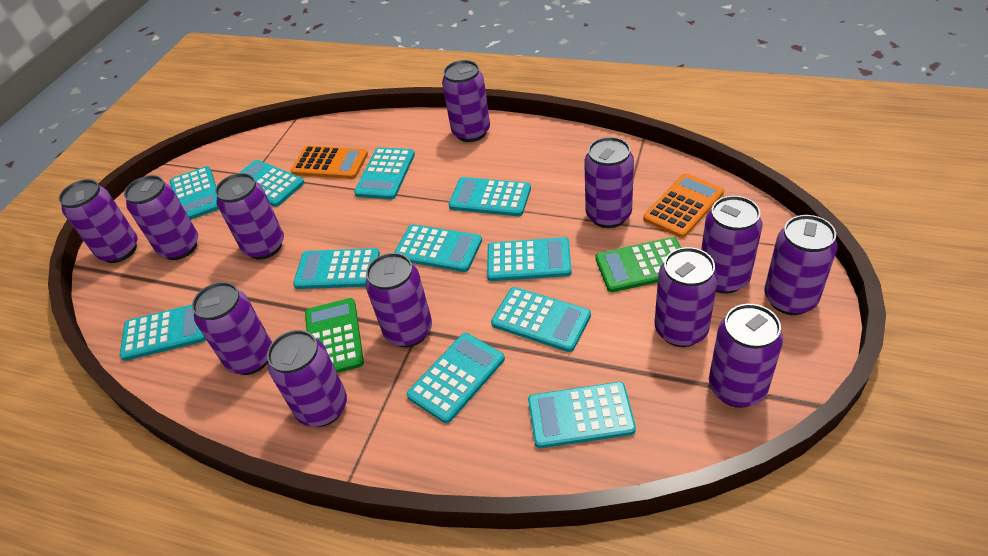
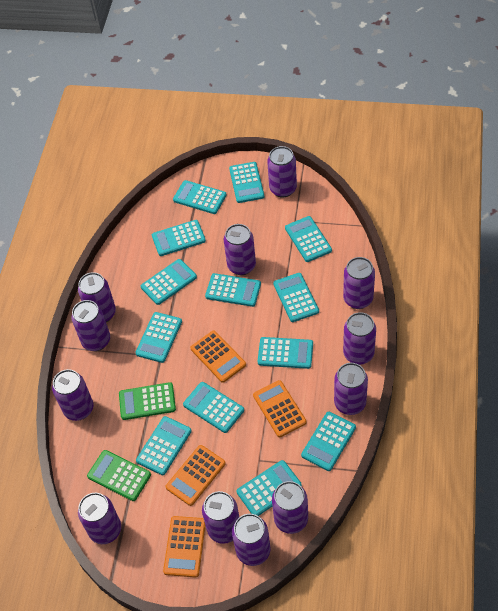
orange calculator: 2 -> 4
turquoise calculator: 11 -> 13

